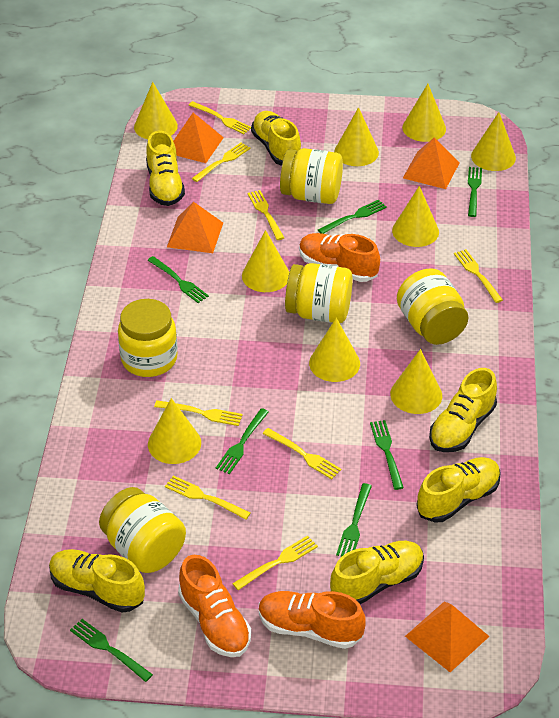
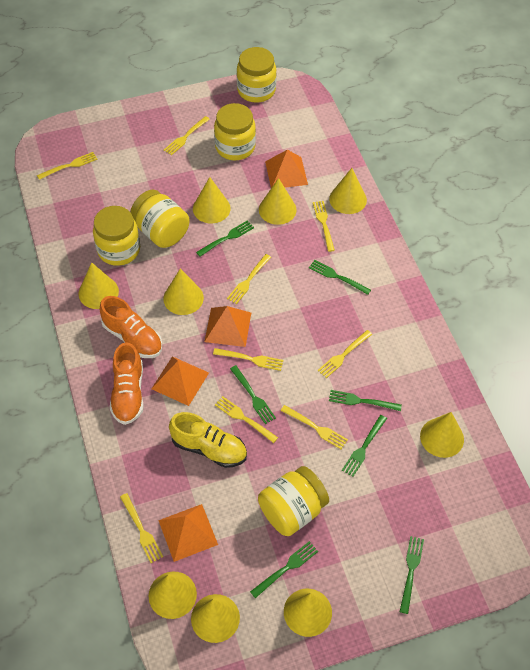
orange shoe: 3 -> 2
yellow fork: 8 -> 9
yellow shoe: 6 -> 1

